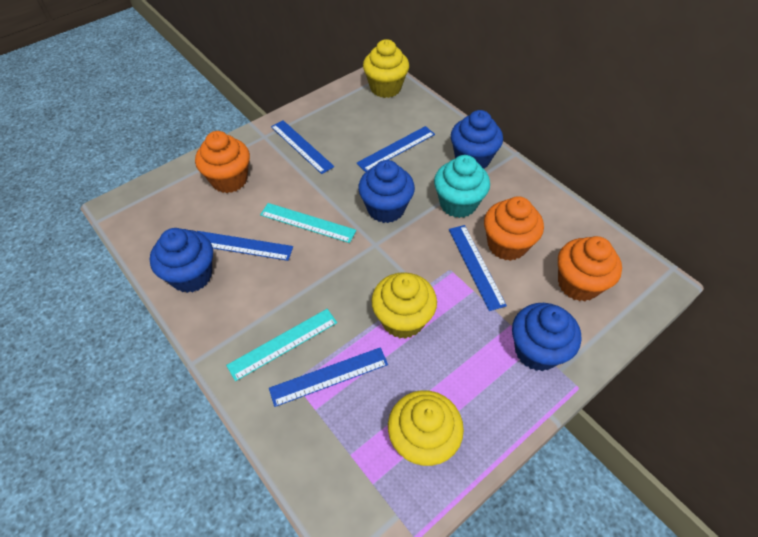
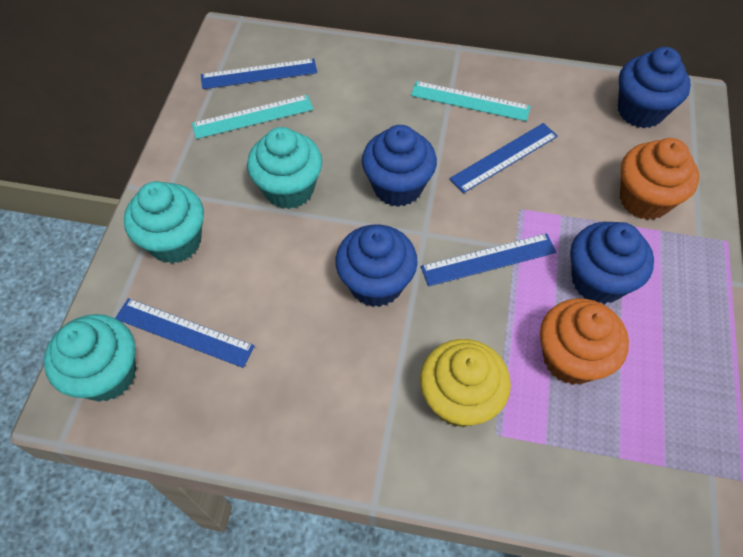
blue ruler: 5 -> 4
orange cupcake: 3 -> 2
turquoise cupcake: 1 -> 3
yellow cupcake: 3 -> 1

